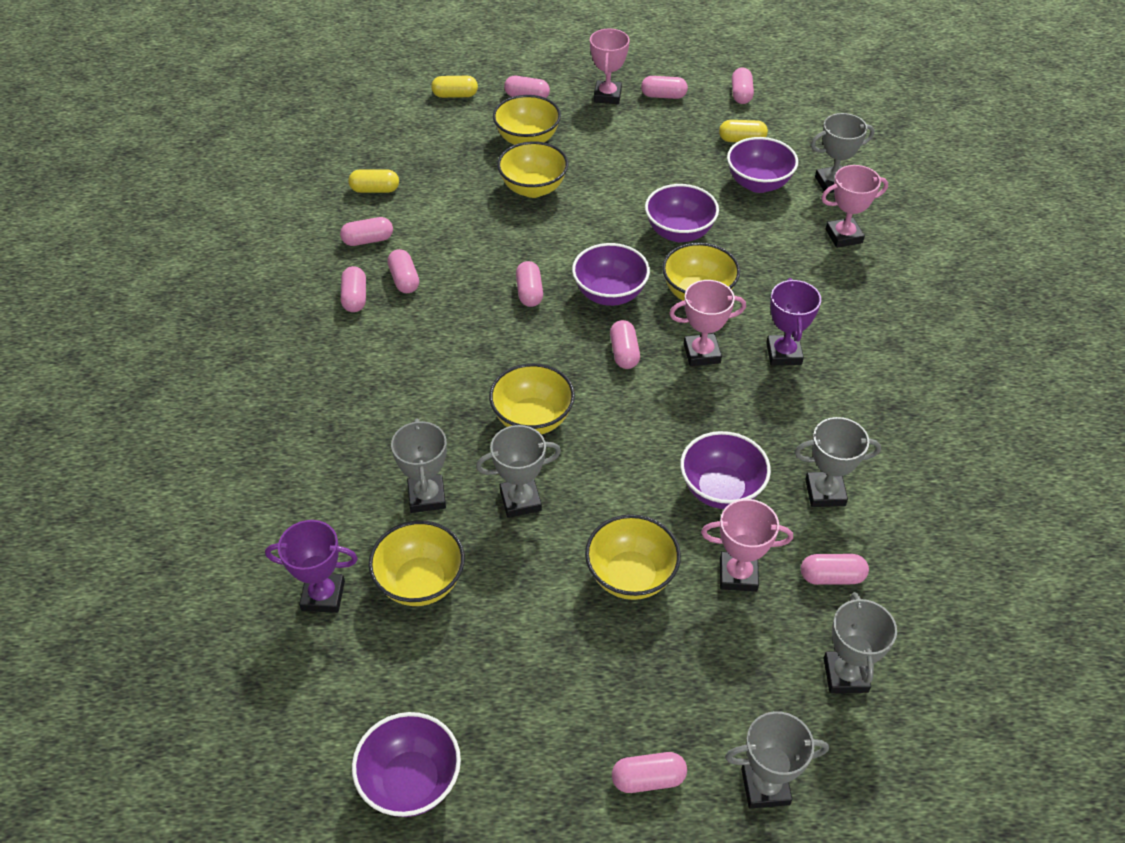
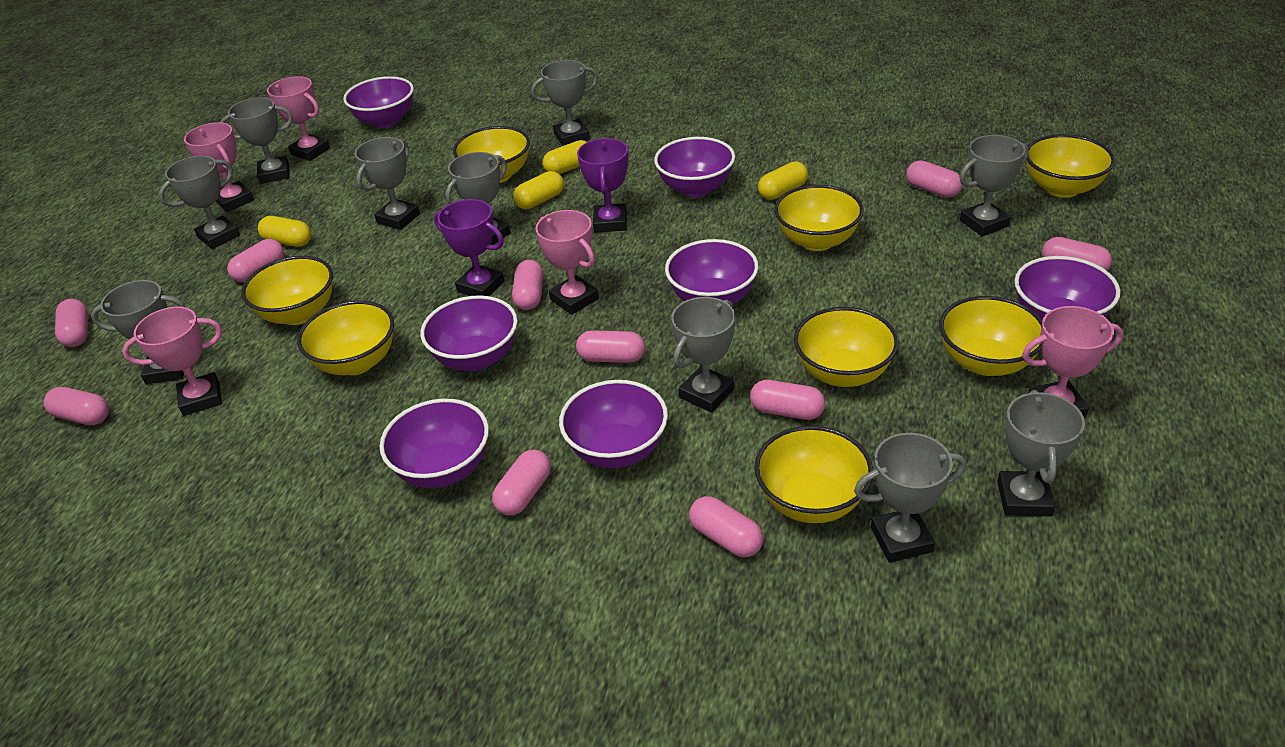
grey trophy: 6 -> 10
pink trophy: 4 -> 5
purple bowl: 5 -> 7
yellow bowl: 6 -> 8
yellow capsule: 3 -> 4

